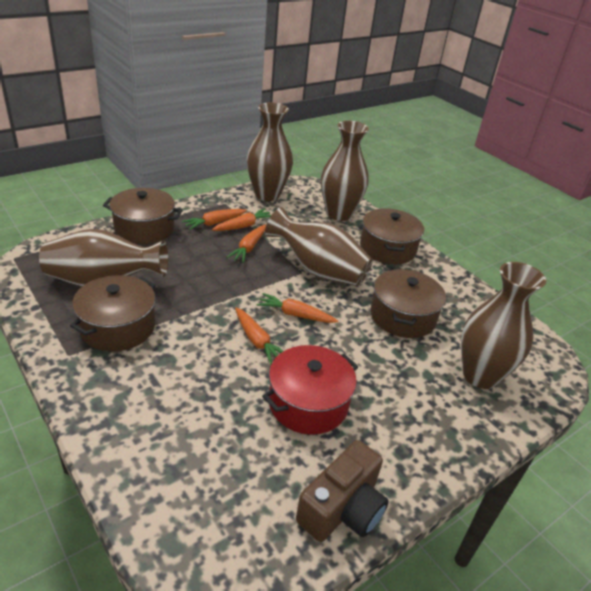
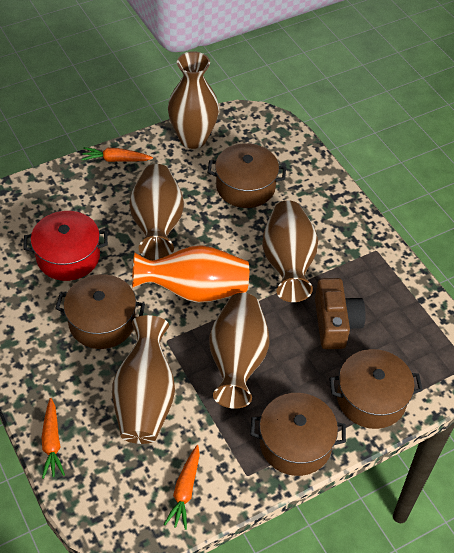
orange carrot: 5 -> 3
orange vase: 0 -> 1

